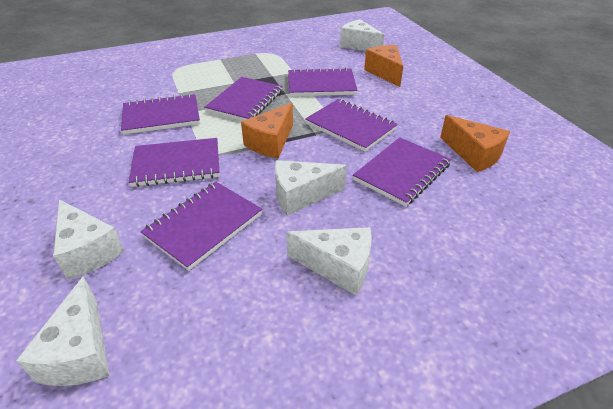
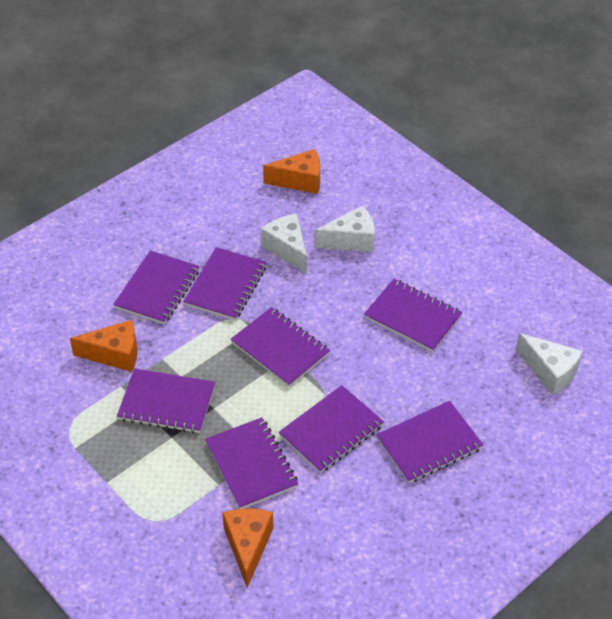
purple notebook: 7 -> 8
white cheese: 5 -> 3

